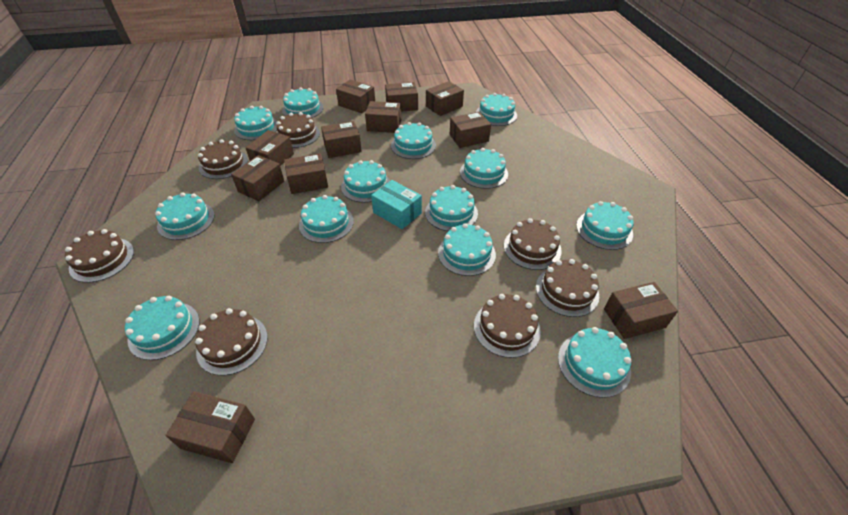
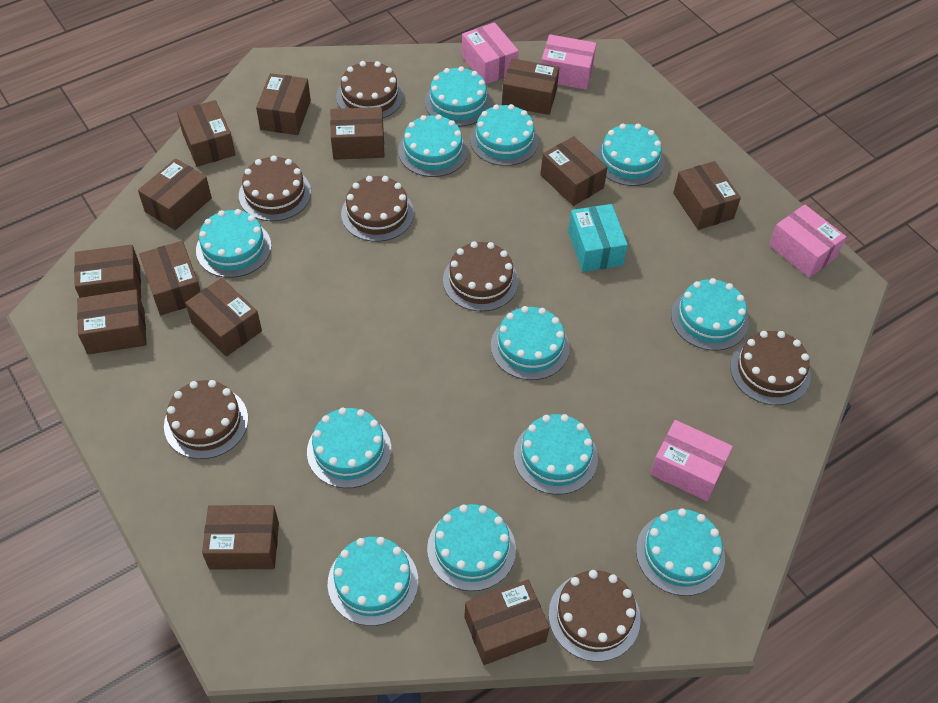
brown box: 11 -> 13
pink box: 0 -> 4
turquoise cake: 13 -> 12

